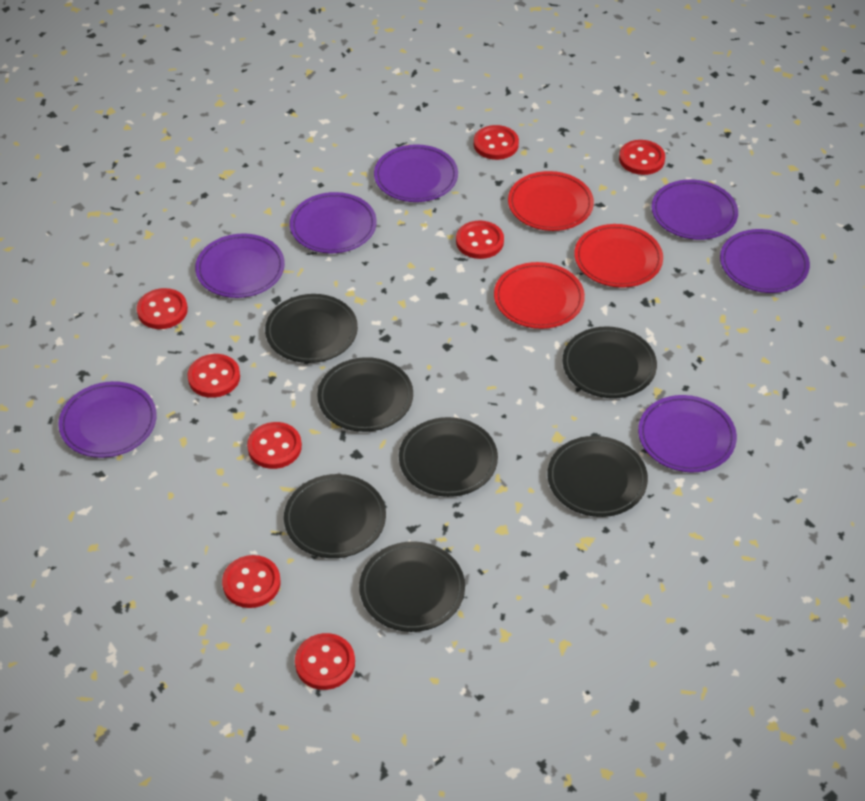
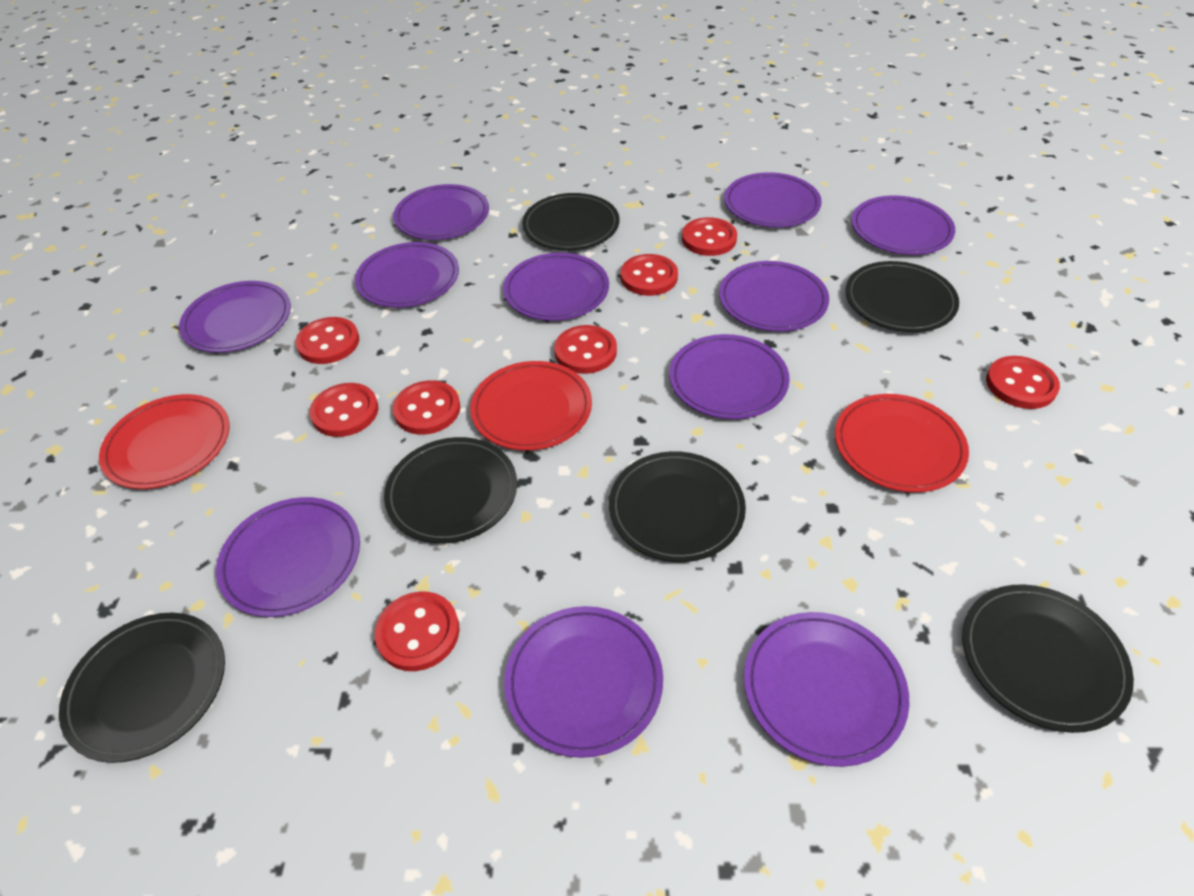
black plate: 7 -> 6
purple plate: 7 -> 11

